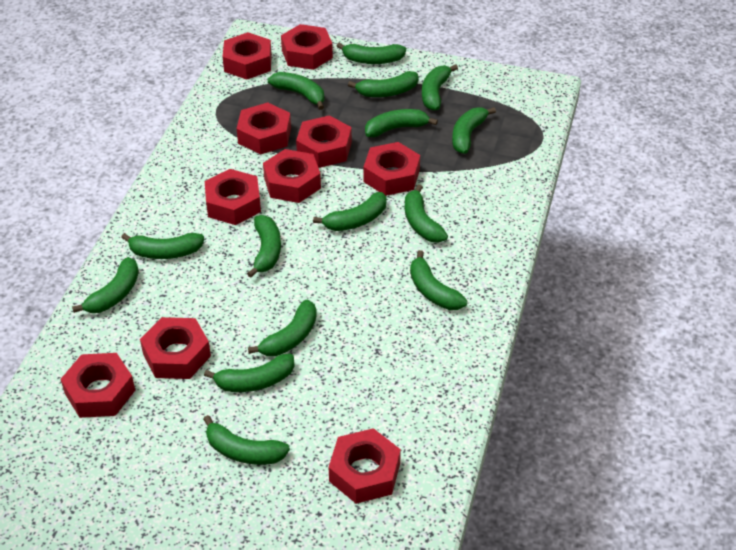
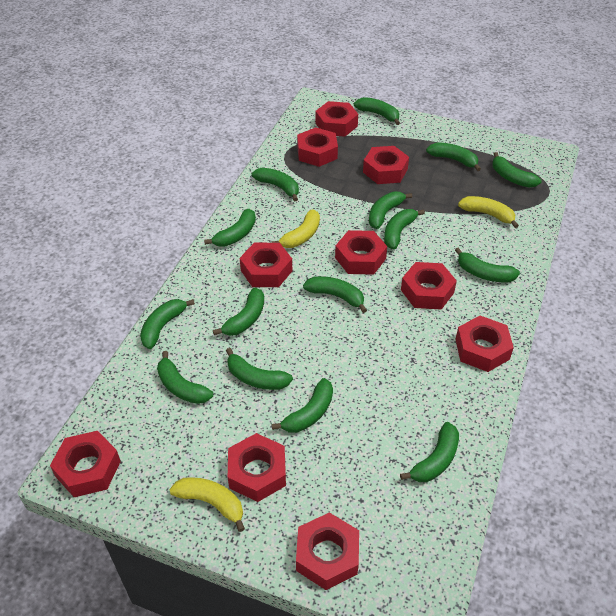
yellow banana: 0 -> 3

